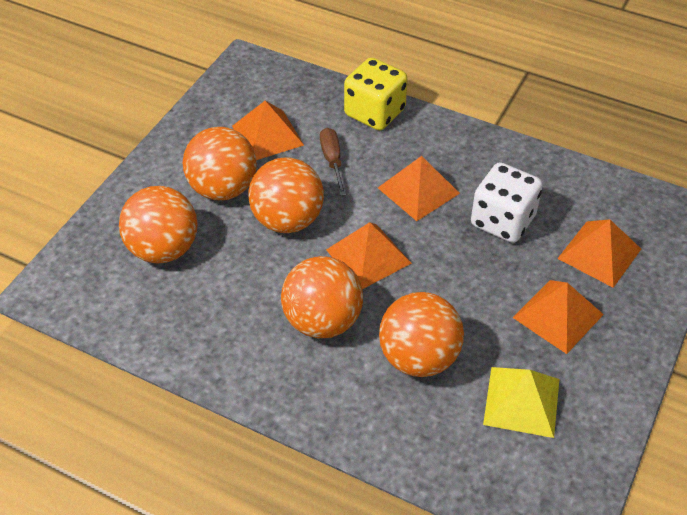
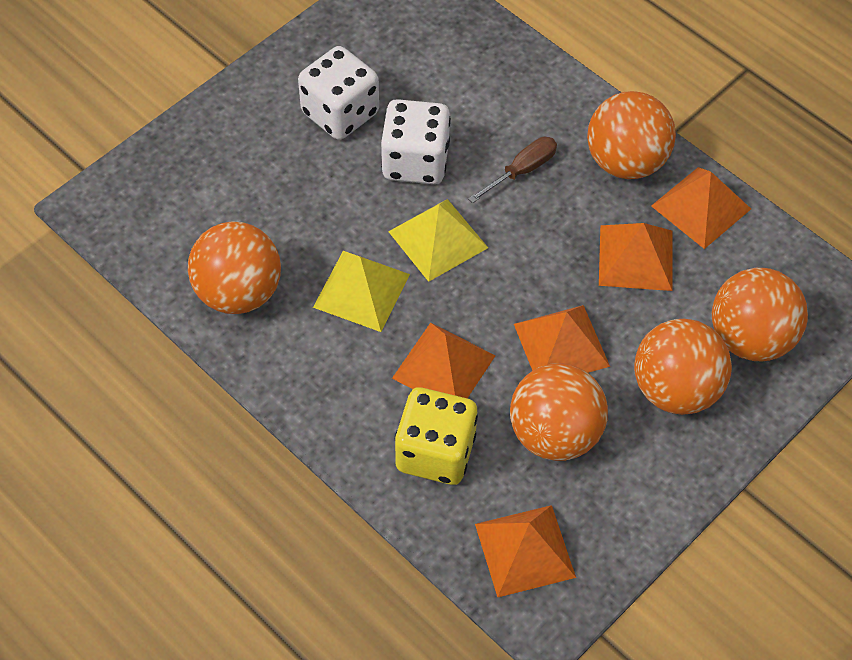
white dice: 1 -> 2
yellow pyramid: 1 -> 2

